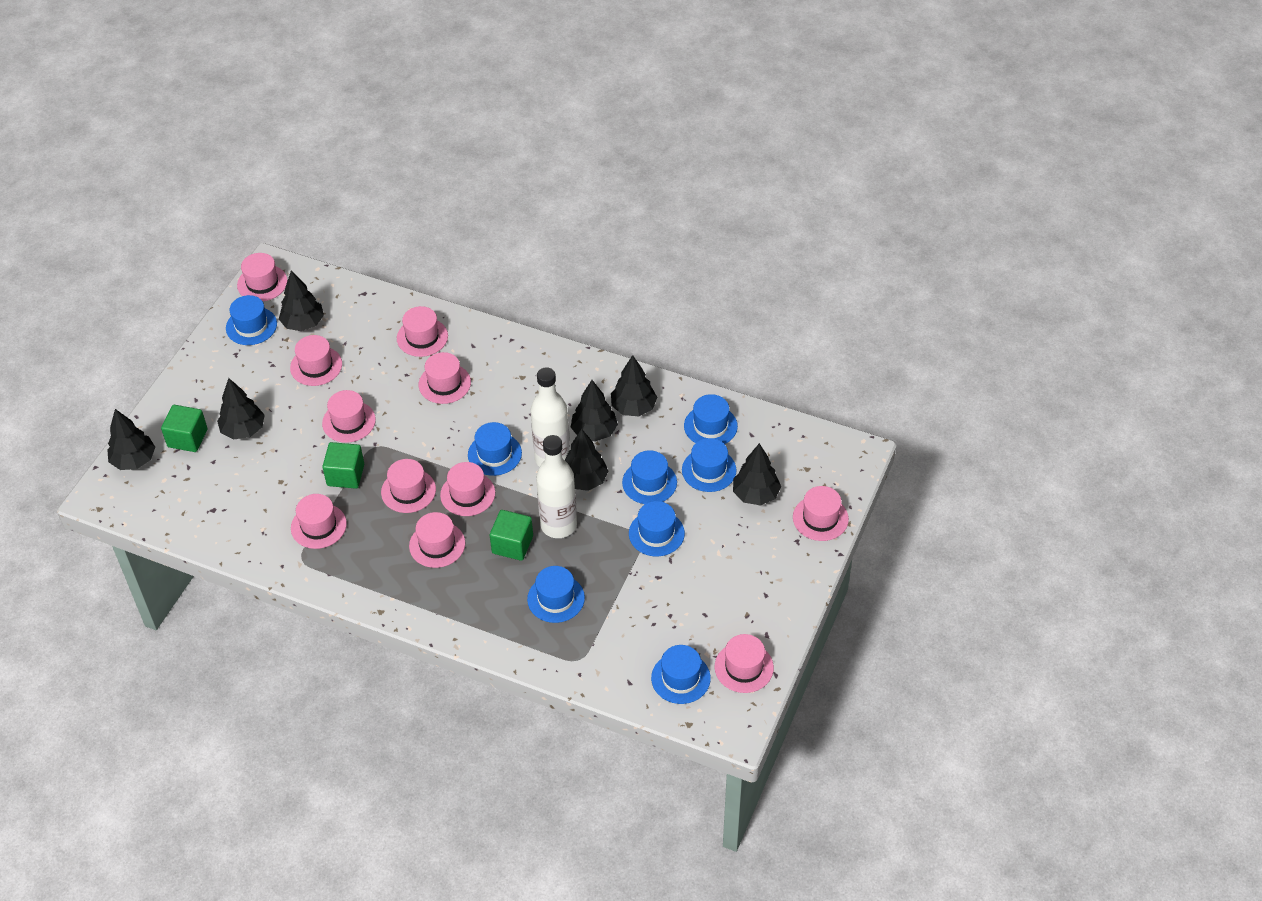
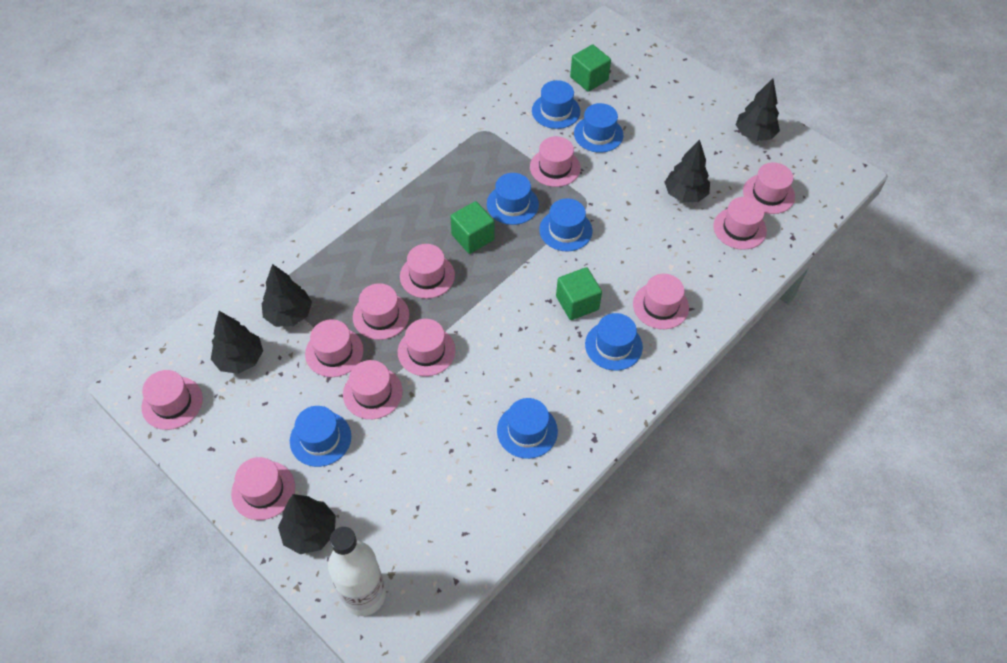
black tree: 7 -> 5
blue hat: 8 -> 7
white bottle: 2 -> 1

